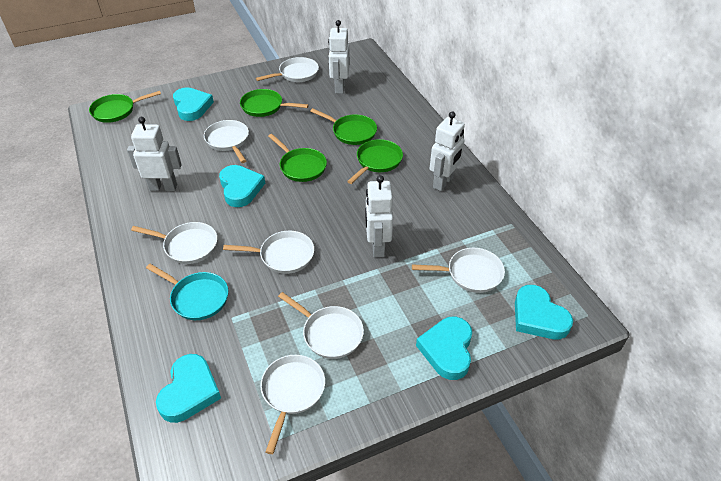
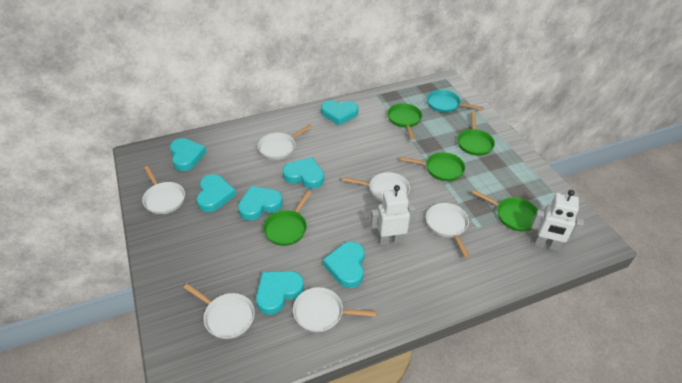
turquoise heart: 5 -> 7
white pan: 7 -> 6
white robot: 4 -> 2

